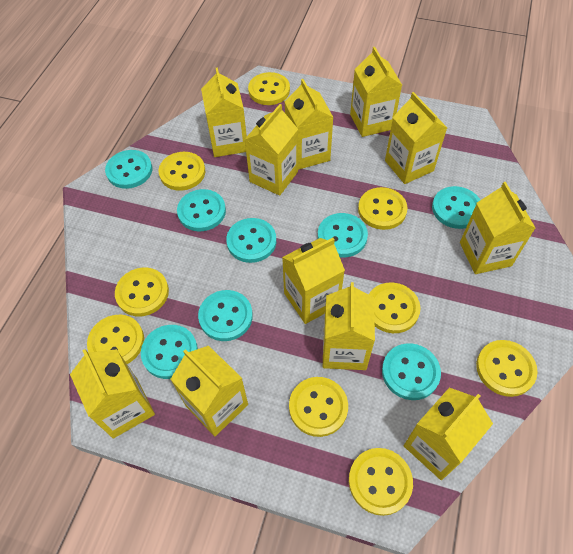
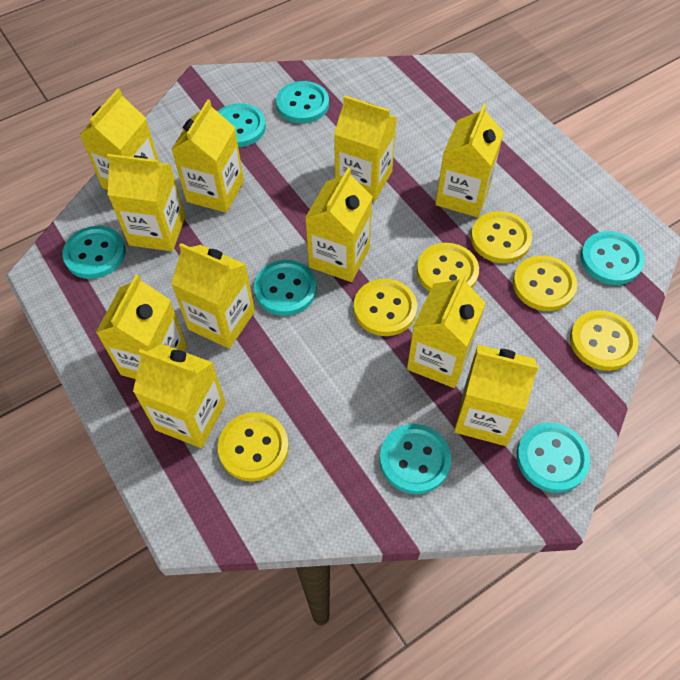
turquoise button: 8 -> 7
yellow button: 9 -> 6

